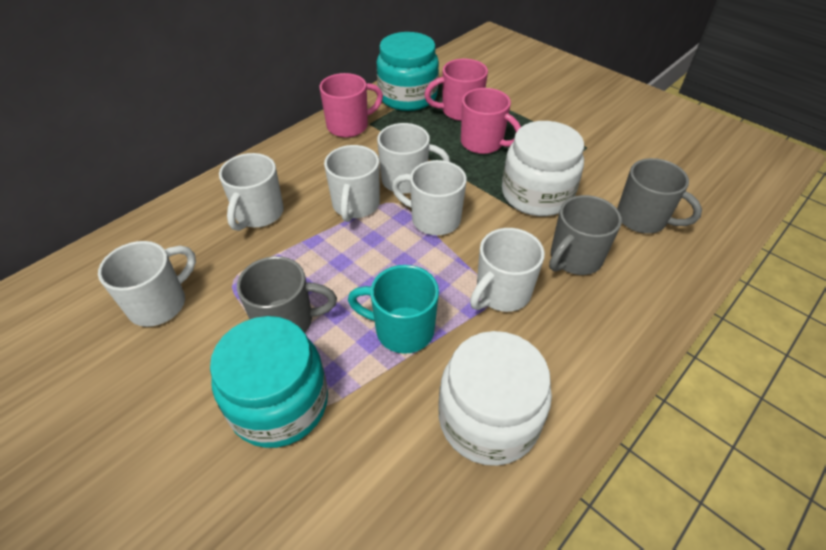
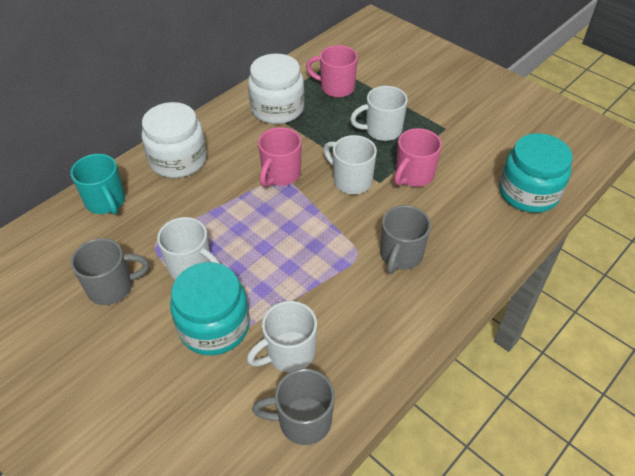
white mug: 6 -> 4

